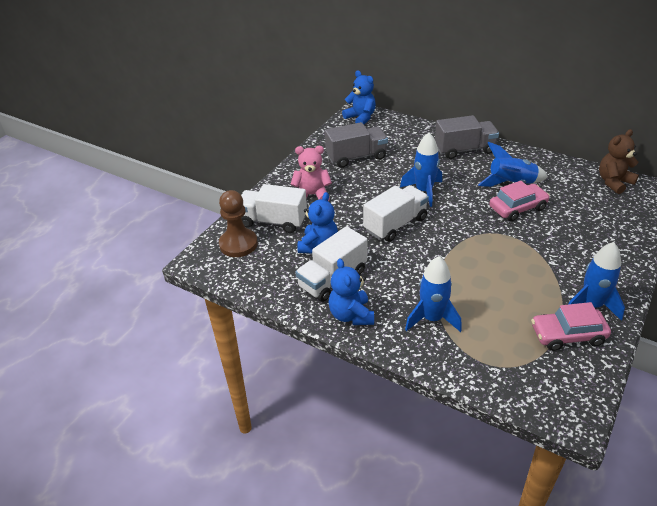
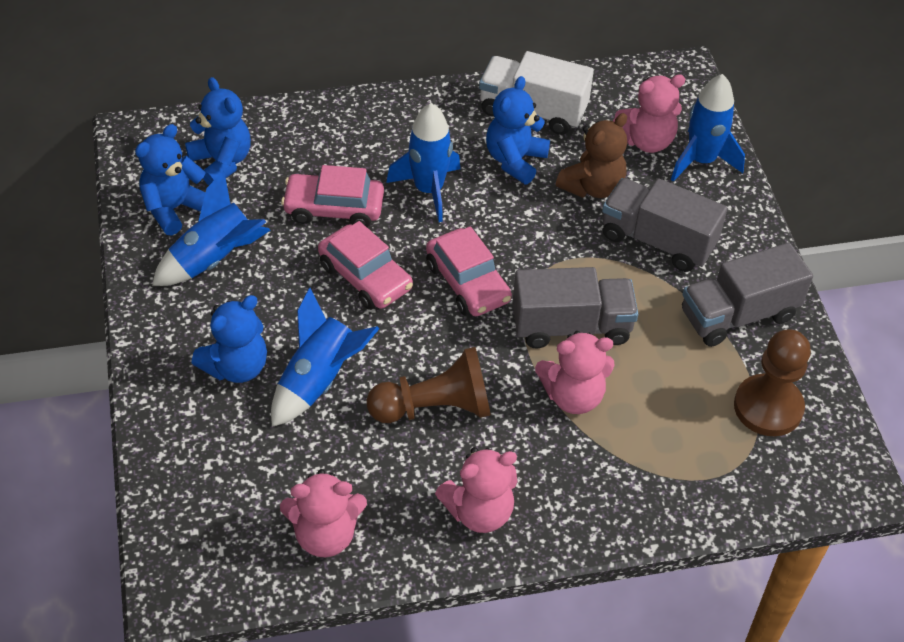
blue teddy bear: 3 -> 4
brown pawn: 1 -> 2
grey truck: 2 -> 3
pink car: 2 -> 3
pink teddy bear: 1 -> 4
white truck: 3 -> 1

